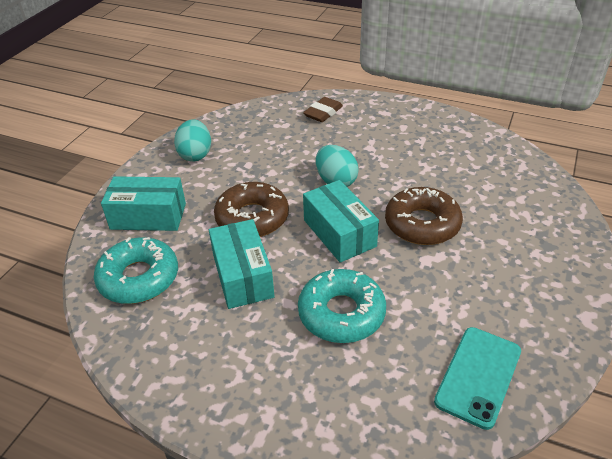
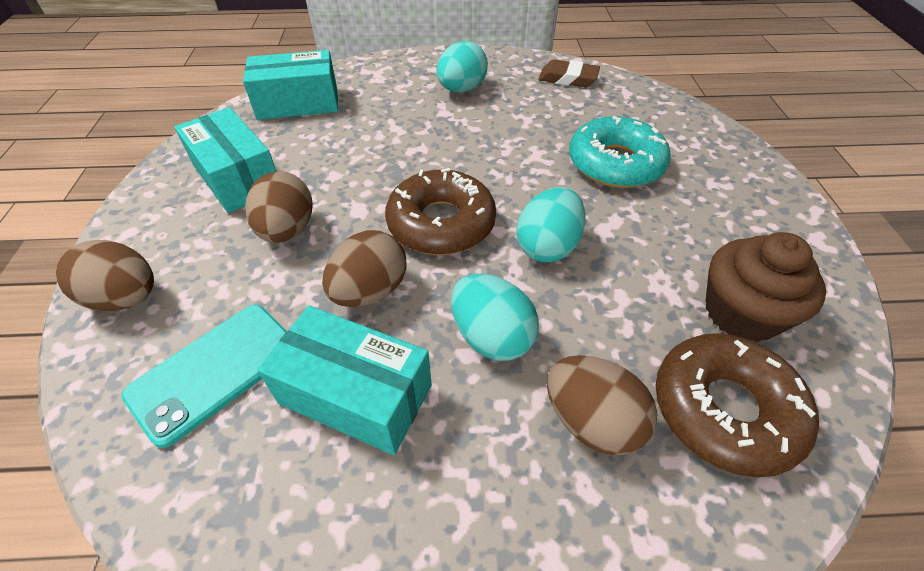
brown cupcake: 0 -> 1
brown egg: 0 -> 4
turquoise donut: 2 -> 1
turquoise egg: 2 -> 3

